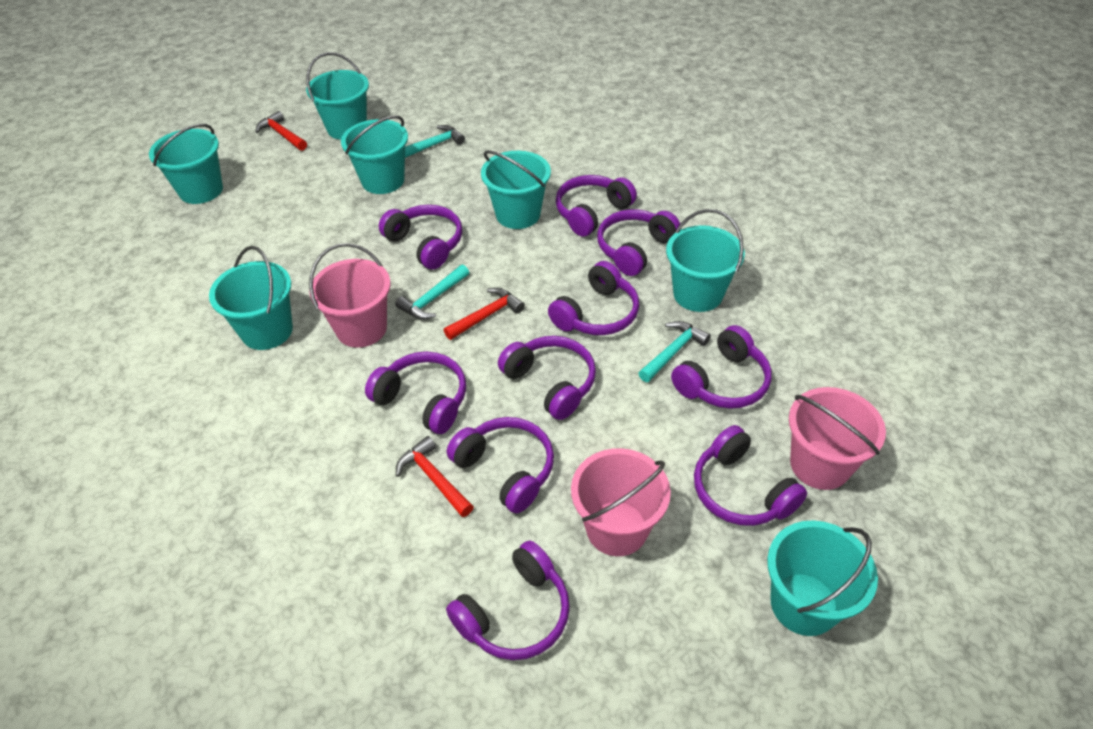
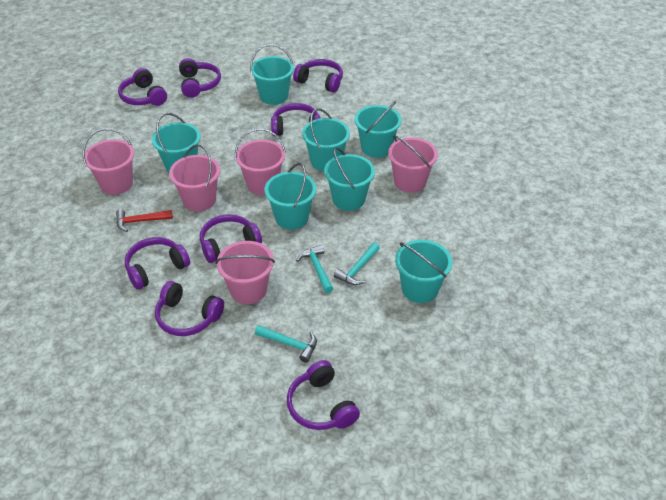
pink bucket: 3 -> 5
purple headphones: 10 -> 8
red hammer: 3 -> 1

